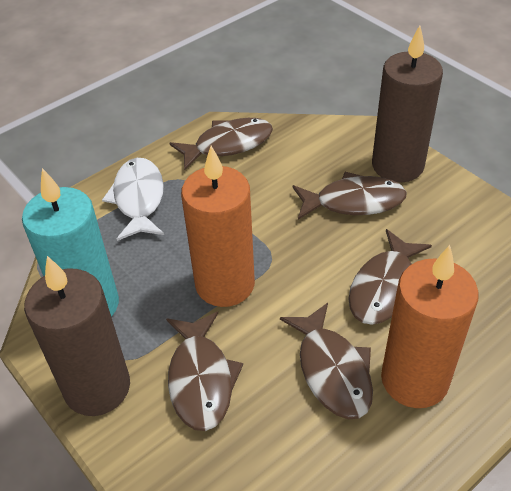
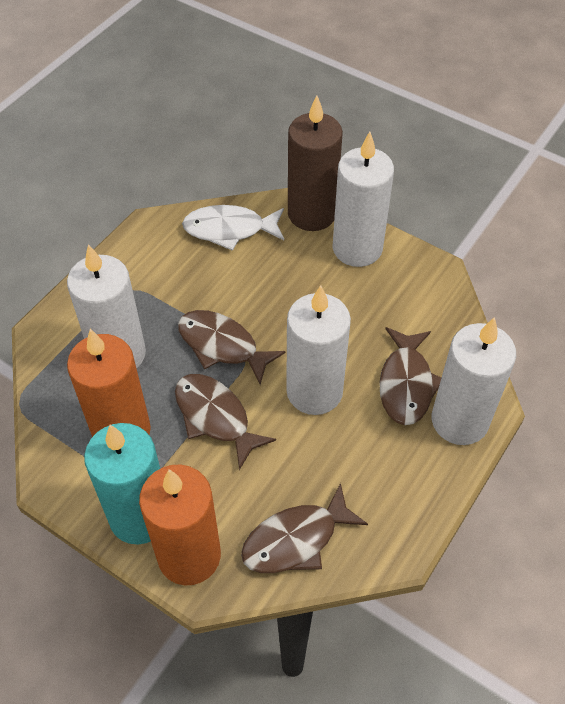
brown candle: 2 -> 1
brown fish: 5 -> 4
white candle: 0 -> 4

